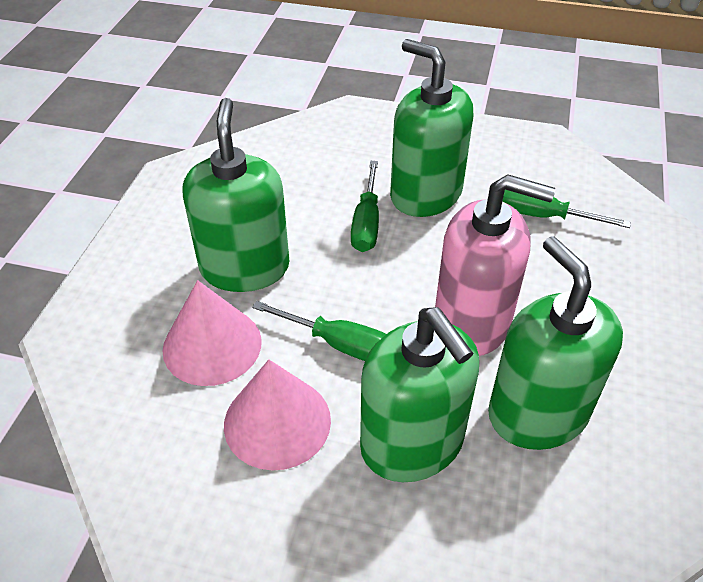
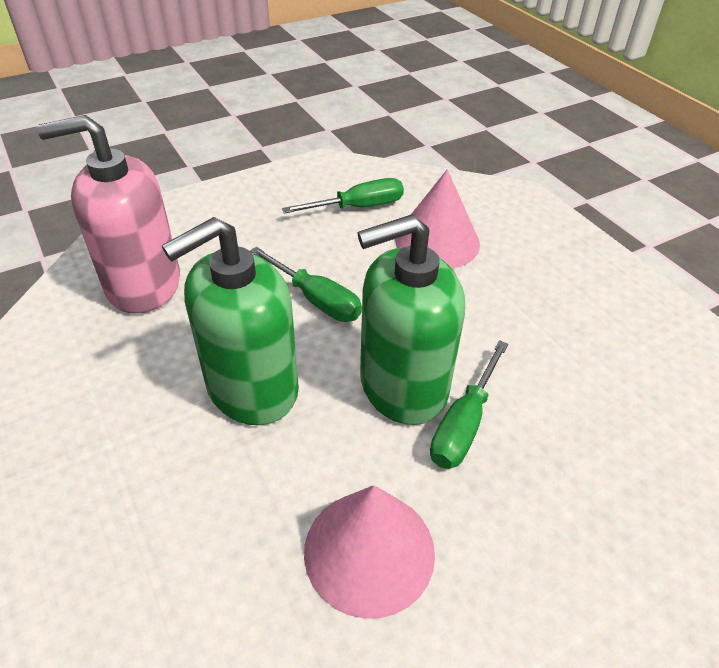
green soap dispenser: 4 -> 2

